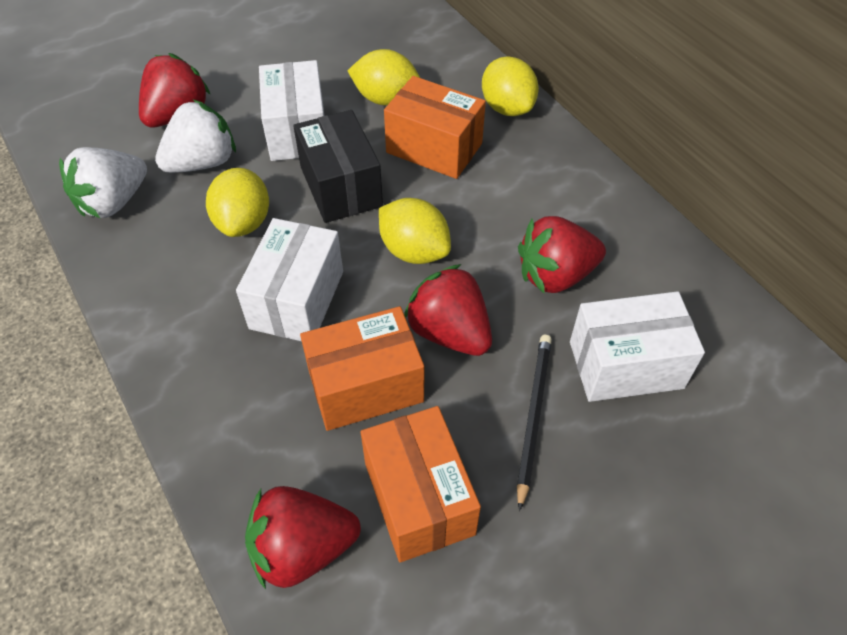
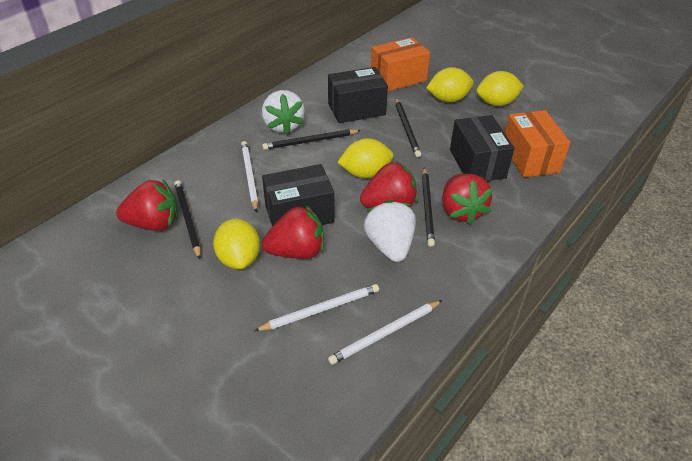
black box: 1 -> 3
black pencil: 1 -> 4
orange box: 3 -> 2
white box: 3 -> 0
white pencil: 0 -> 3

